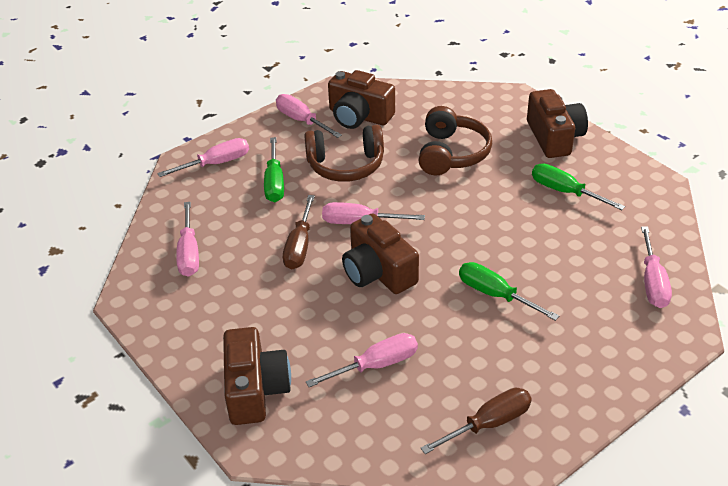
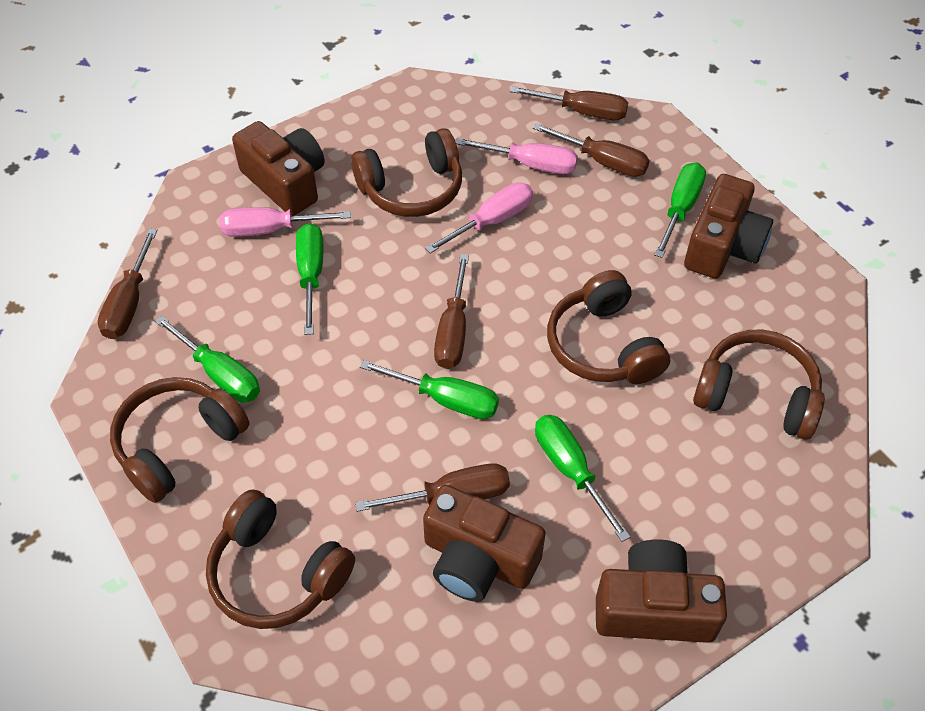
brown headphones: 2 -> 5
brown screwdriver: 2 -> 5
green screwdriver: 3 -> 5
pink screwdriver: 6 -> 3

